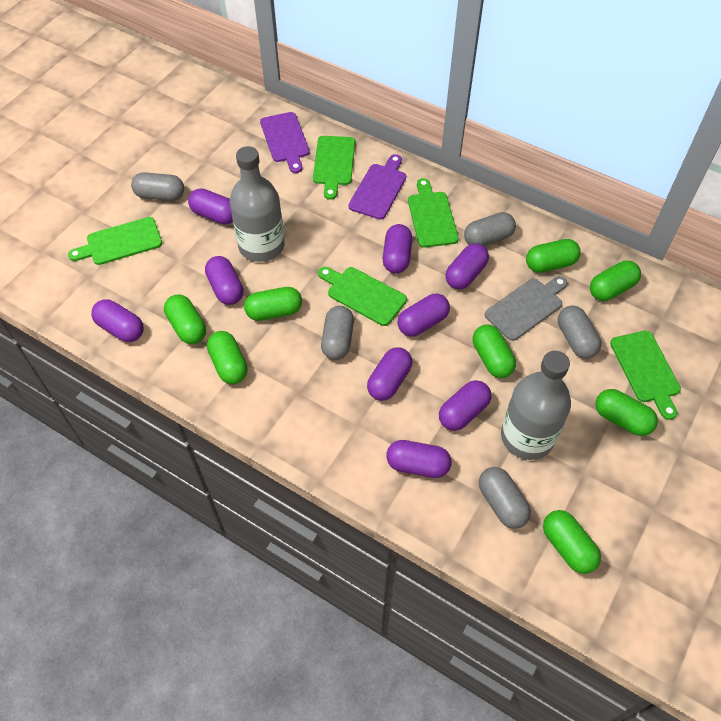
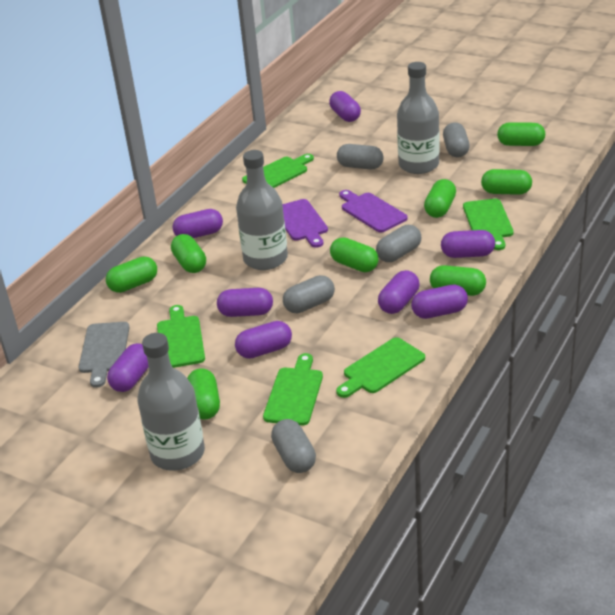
grey bottle: 2 -> 3
purple capsule: 9 -> 8

